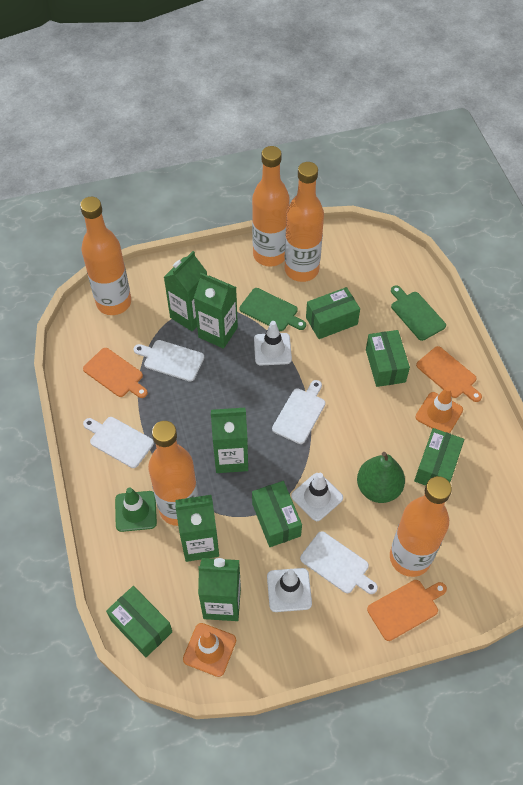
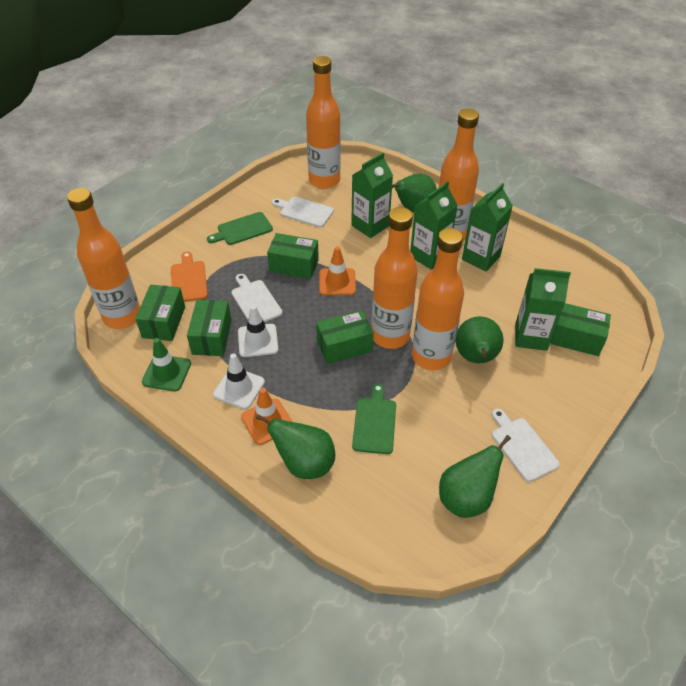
green carton: 5 -> 4
green pear: 1 -> 4
orange cutting board: 3 -> 1
white cutting board: 4 -> 3
white traffic cone: 3 -> 2

